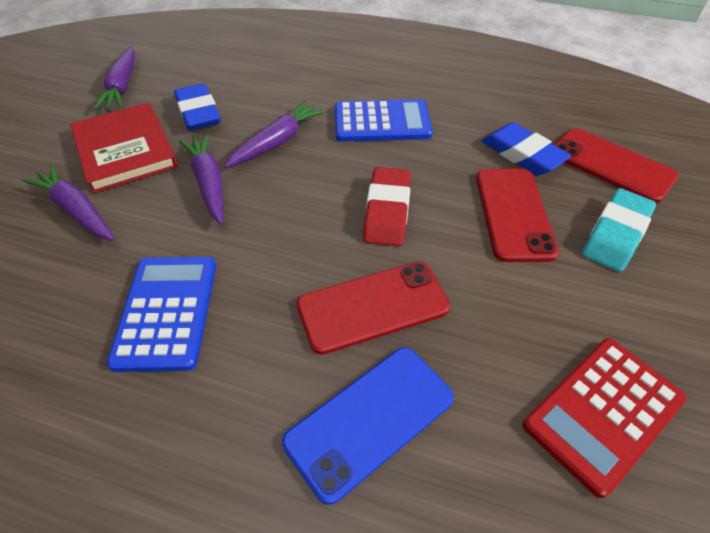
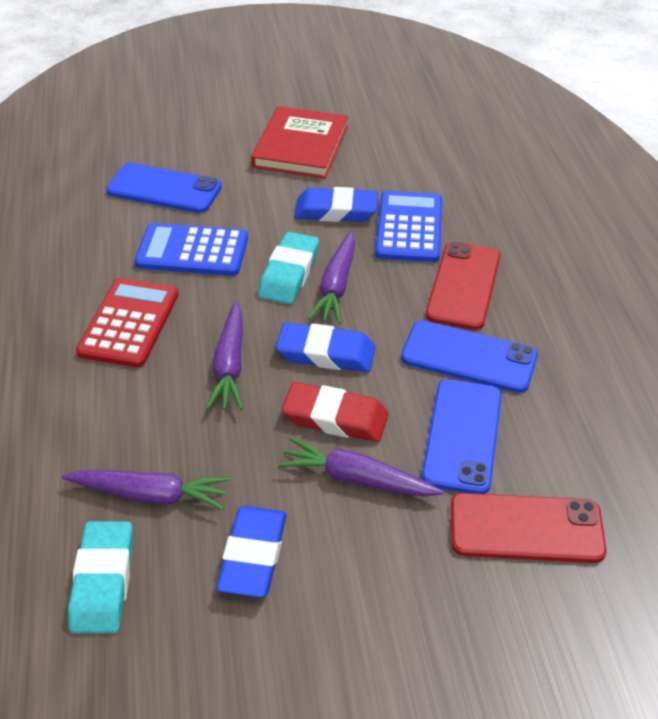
blue eraser: 2 -> 3
blue phone: 1 -> 3
red phone: 3 -> 2
turquoise eraser: 1 -> 2

